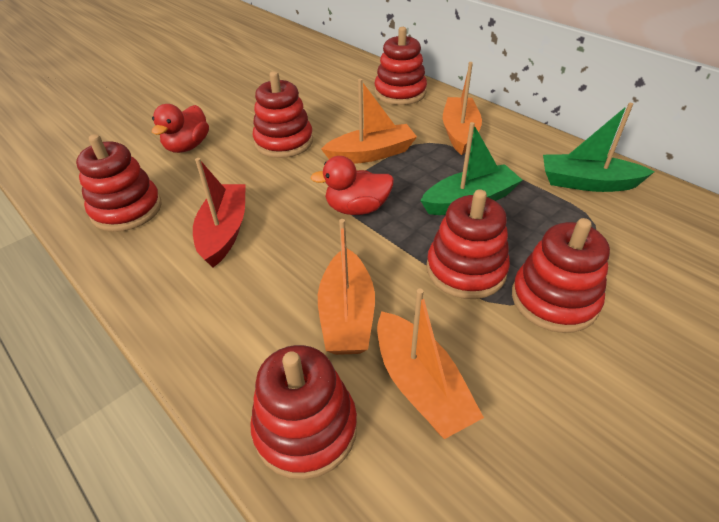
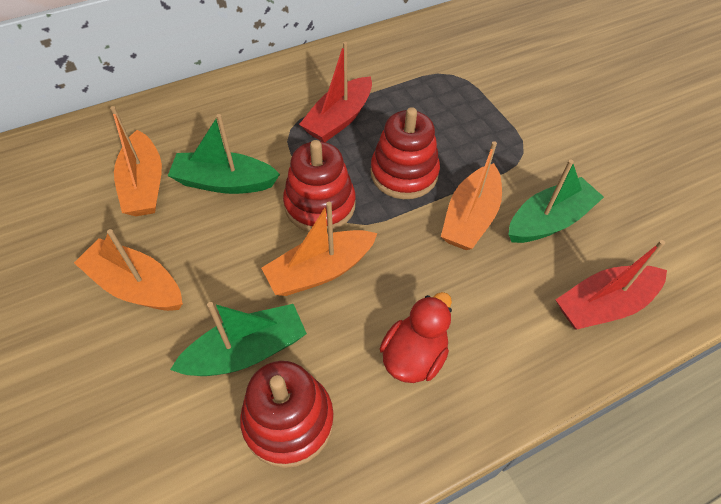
green boat: 2 -> 3
red boat: 1 -> 2
red duck: 2 -> 1
red stacking toy: 6 -> 3

